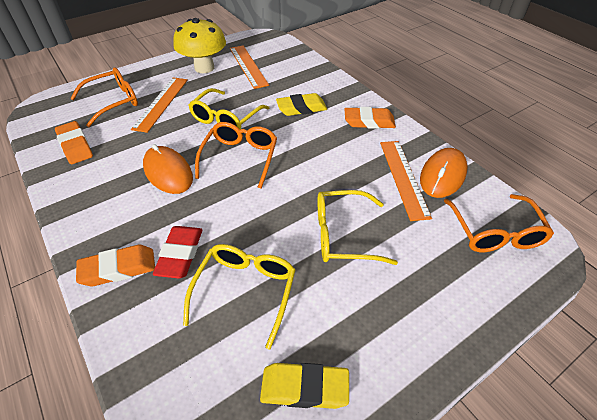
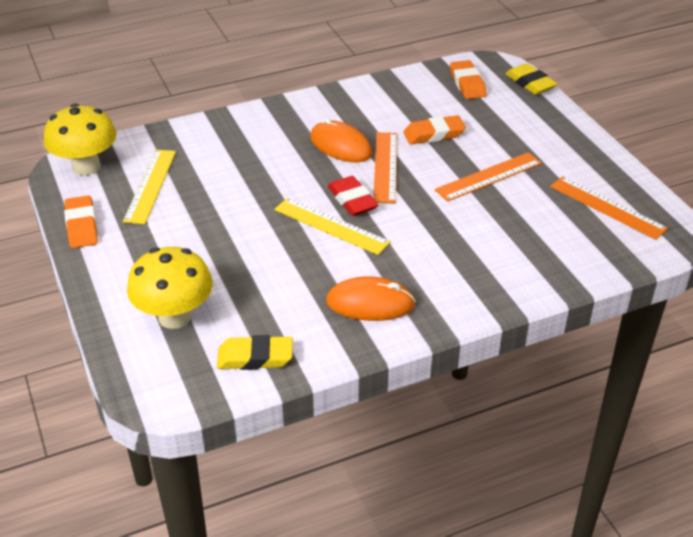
orange glasses: 3 -> 0
yellow glasses: 3 -> 0
yellow mushroom: 1 -> 2
yellow ruler: 0 -> 2

